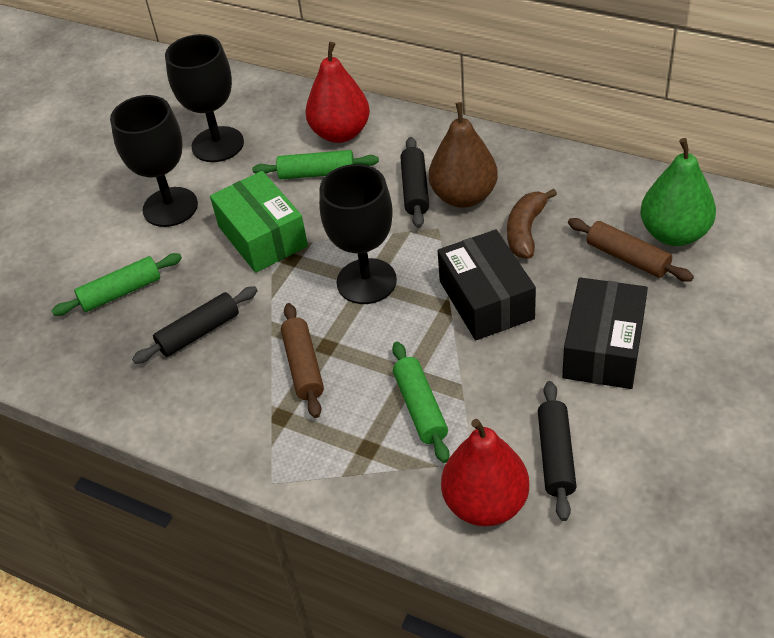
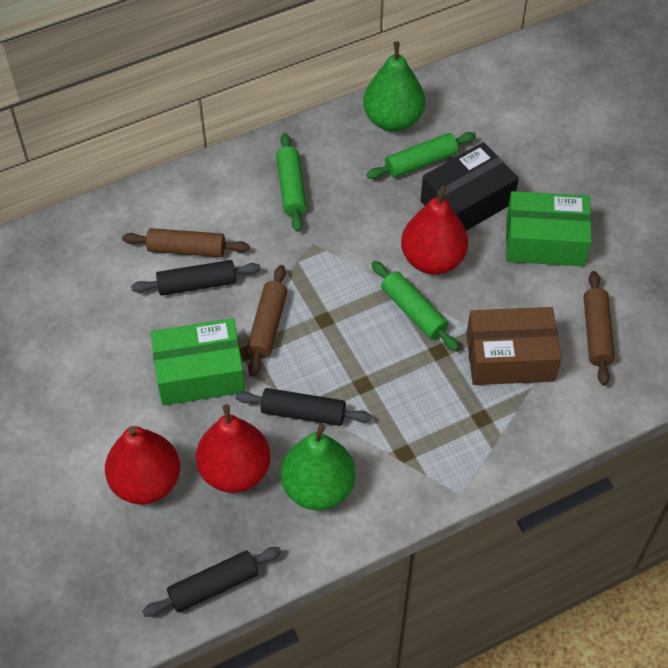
black box: 2 -> 1
black goblet: 3 -> 0
brown banana: 1 -> 0
brown box: 0 -> 1
brown pear: 1 -> 0
brown rolling pin: 2 -> 3
green box: 1 -> 2
green pear: 1 -> 2
red pear: 2 -> 3

